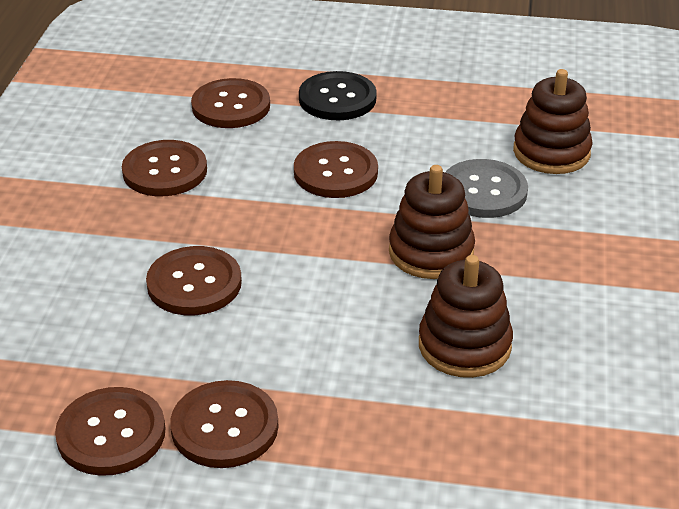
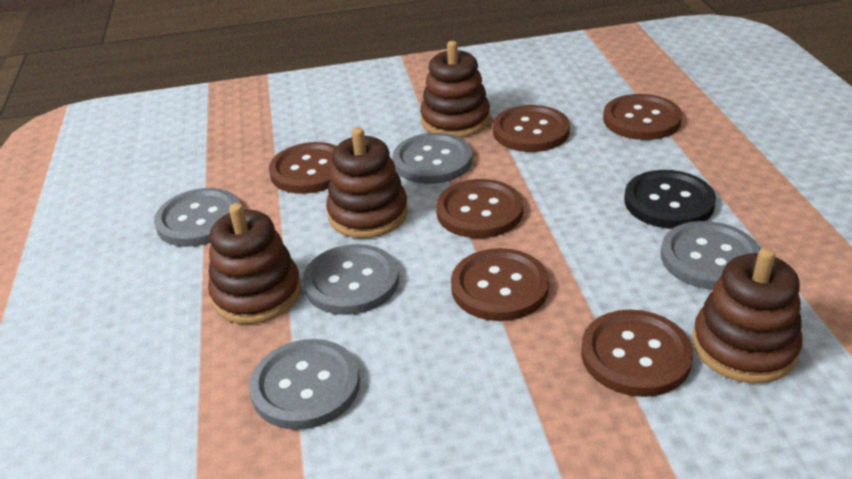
brown stacking toy: 3 -> 4
grey button: 1 -> 5

